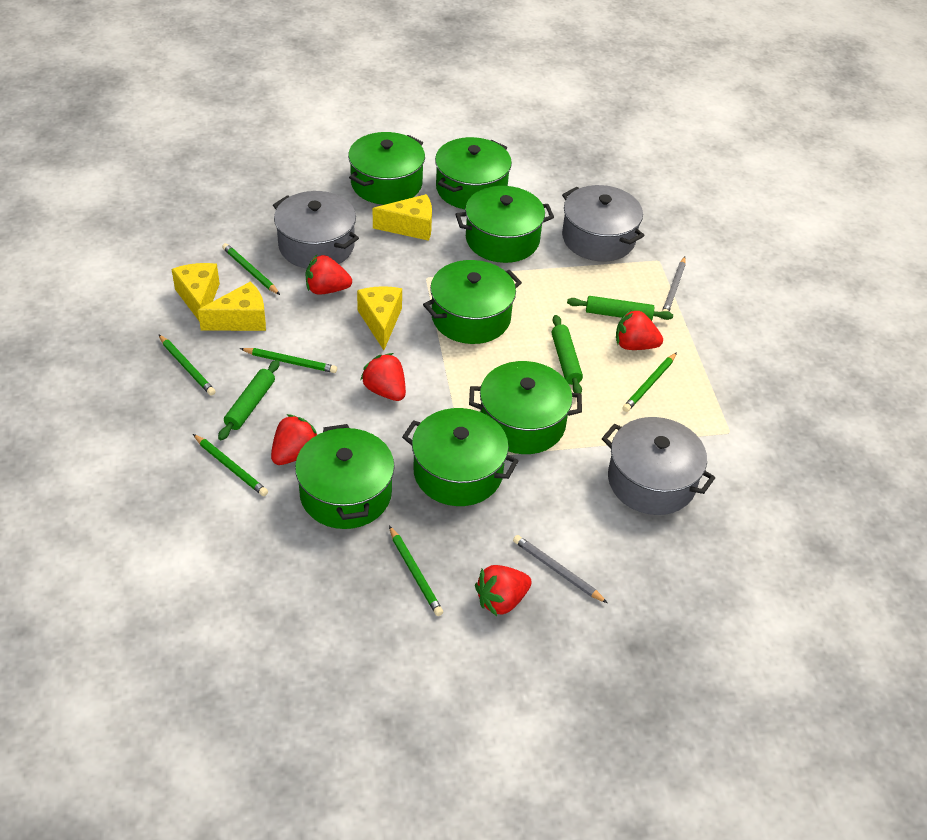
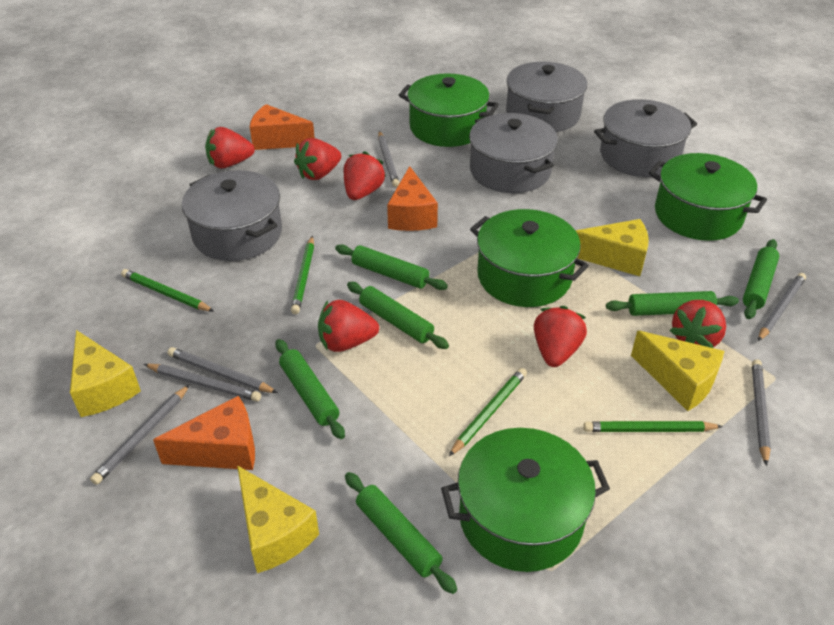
green pencil: 6 -> 4
green pot: 7 -> 4
green rolling pin: 3 -> 6
grey pencil: 2 -> 6
grey pot: 3 -> 4
orange cheese: 0 -> 3
red strawberry: 5 -> 6

